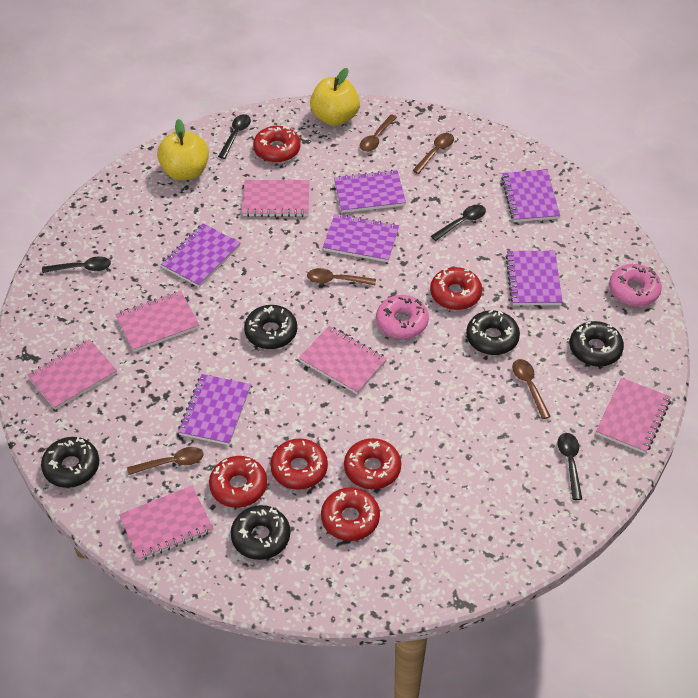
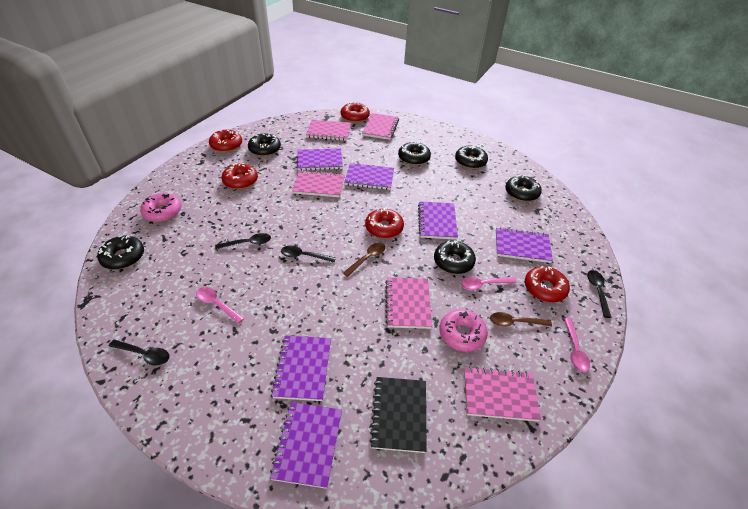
black donut: 5 -> 6
black notebook: 0 -> 1
brown spoon: 5 -> 2
pink notebook: 6 -> 5
pink spoon: 0 -> 3
red donut: 6 -> 5
yellow apple: 2 -> 0

